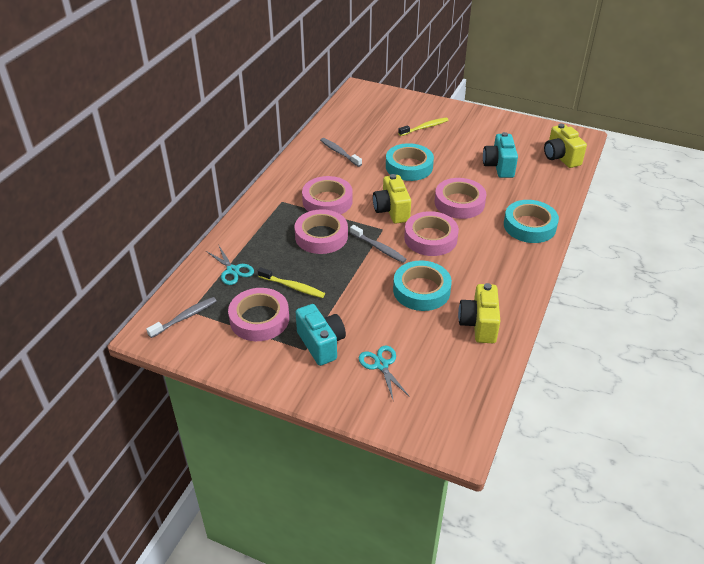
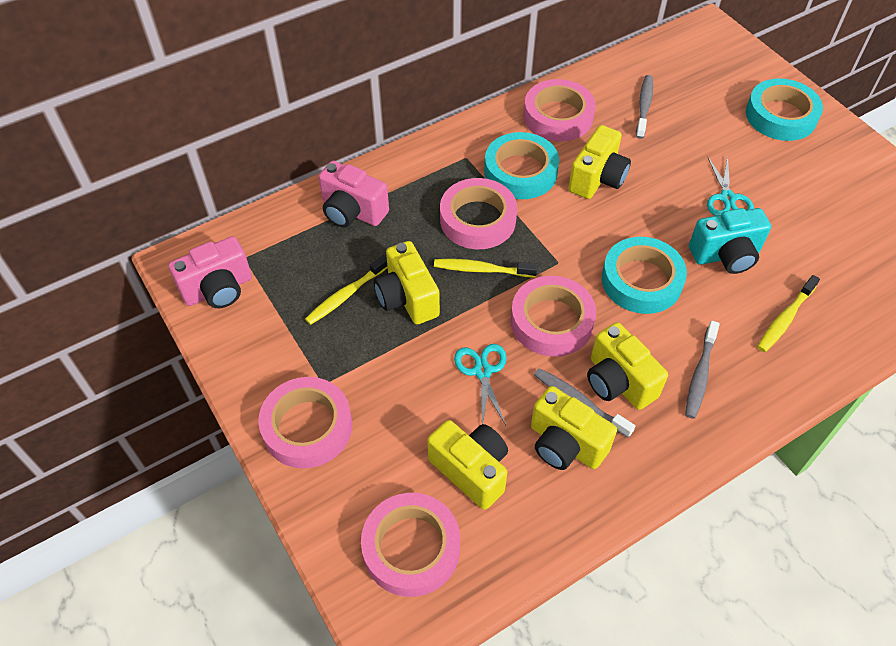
pink camera: 0 -> 2
turquoise camera: 2 -> 1
yellow camera: 3 -> 5
yellow toothbrush: 2 -> 3

